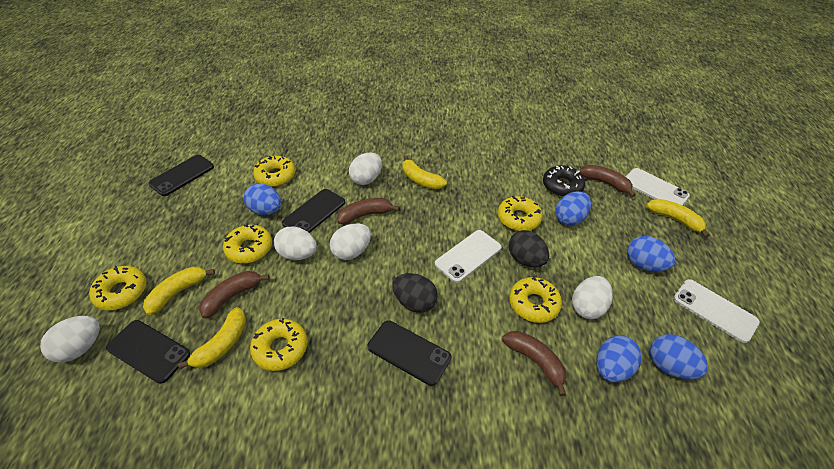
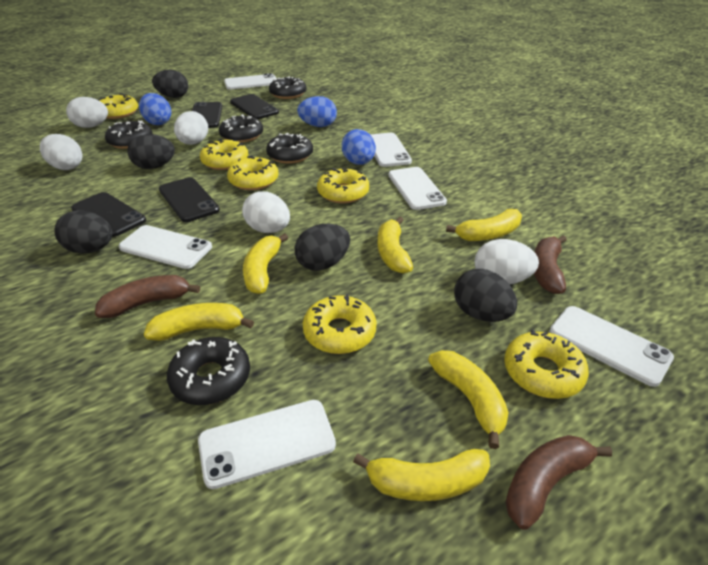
black donut: 1 -> 5
black egg: 2 -> 5
blue egg: 5 -> 3
brown banana: 4 -> 3
white phone: 3 -> 6
yellow banana: 4 -> 6

